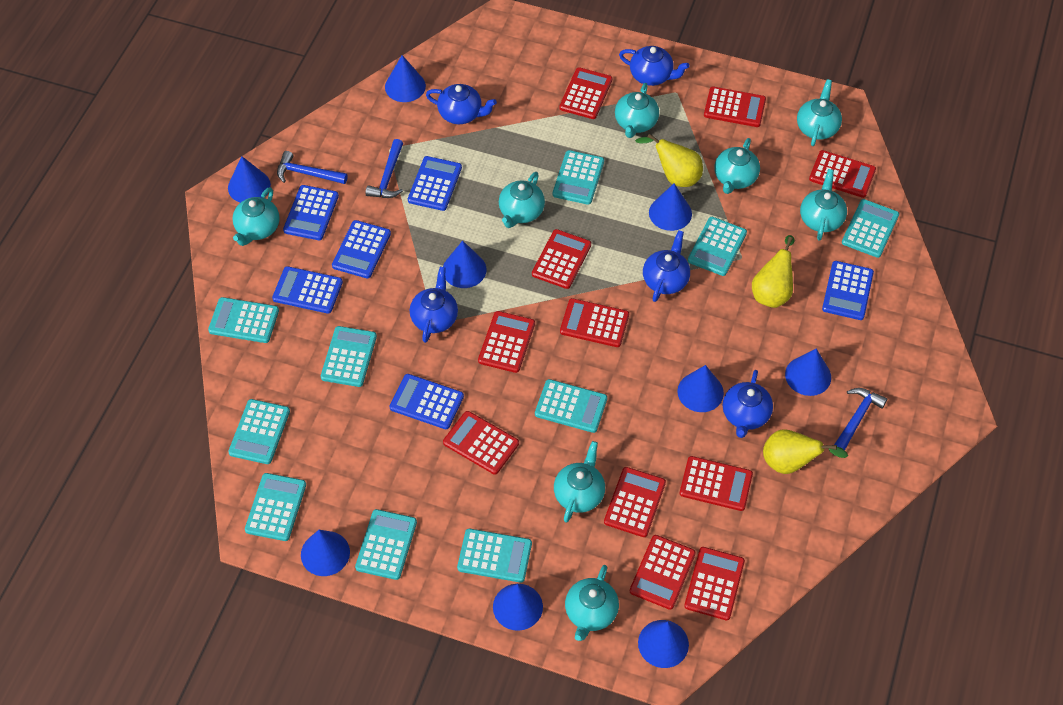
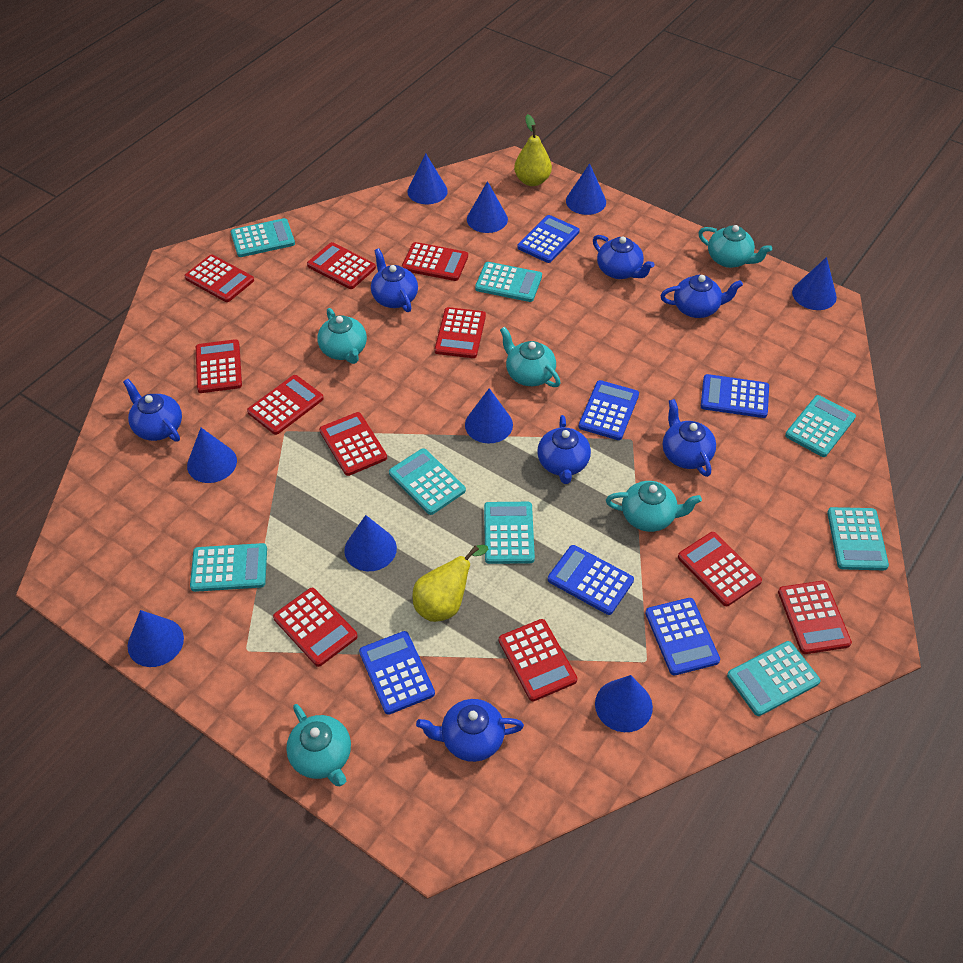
blue hammer: 3 -> 0
blue teapot: 5 -> 7
turquoise calculator: 10 -> 8
turquoise teapot: 8 -> 5
yellow pear: 3 -> 2

